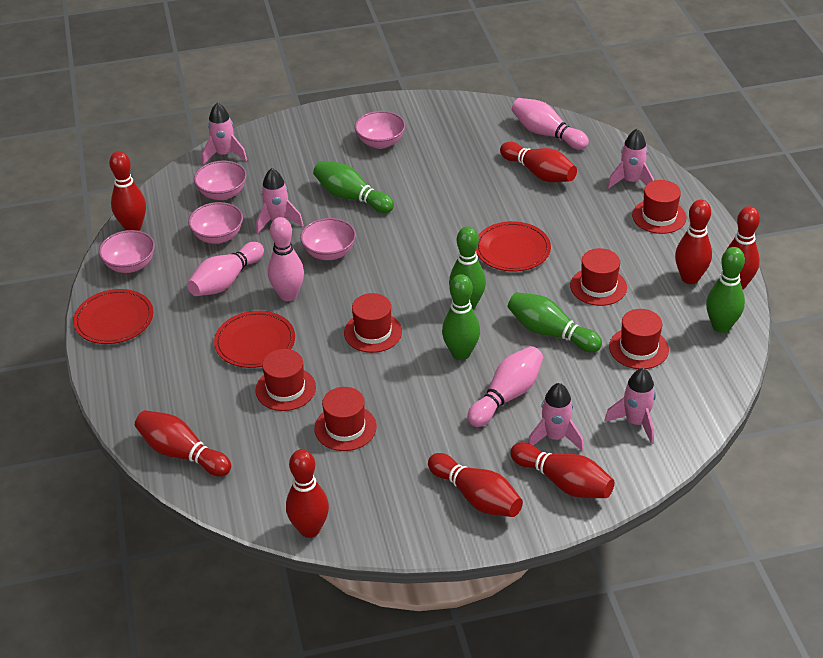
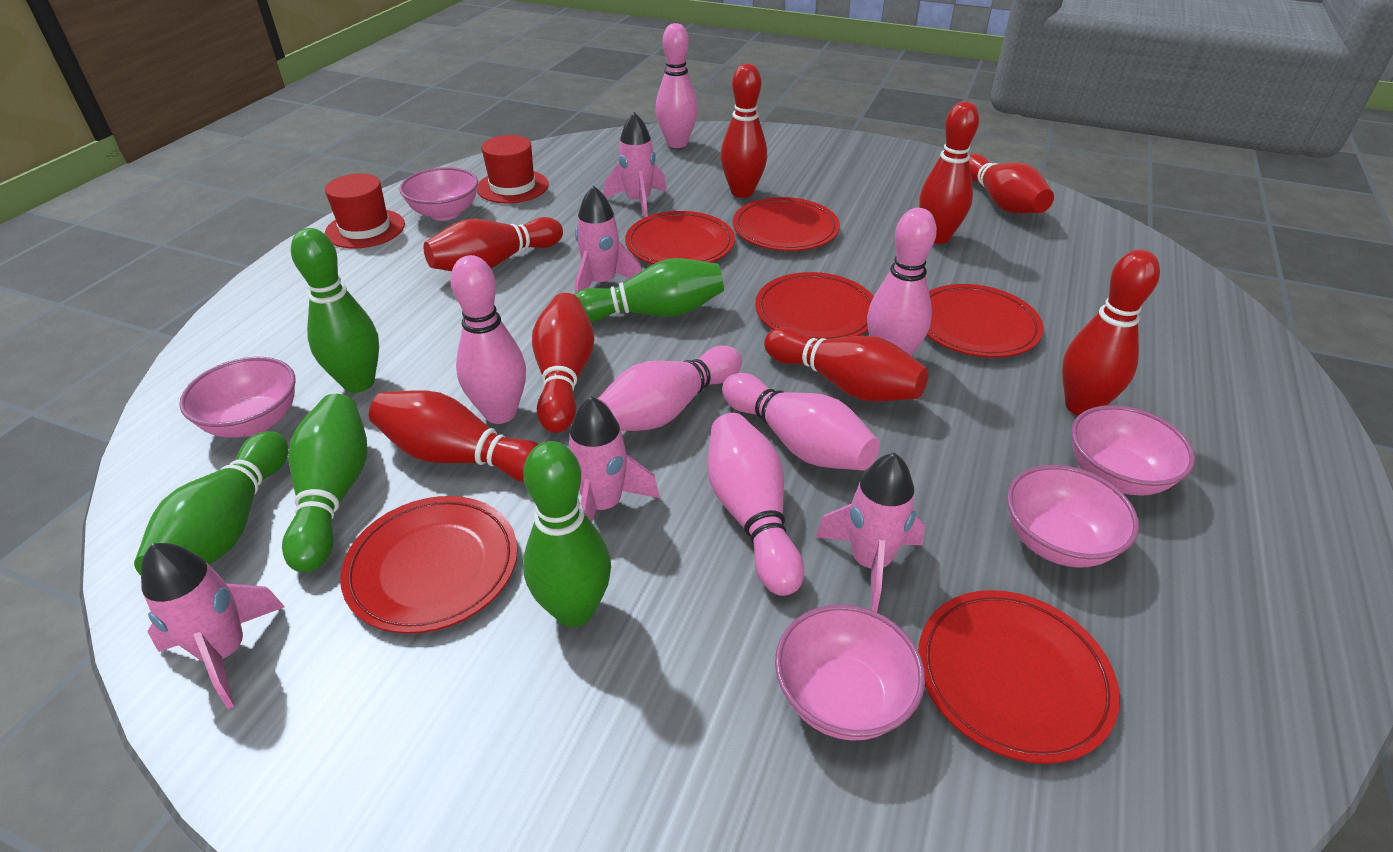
pink bowling pin: 4 -> 6
red hat: 6 -> 2
red plate: 3 -> 6

